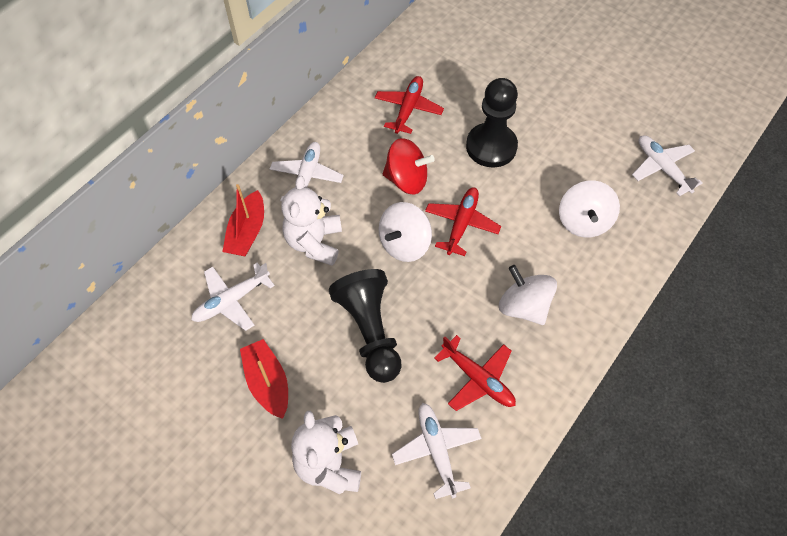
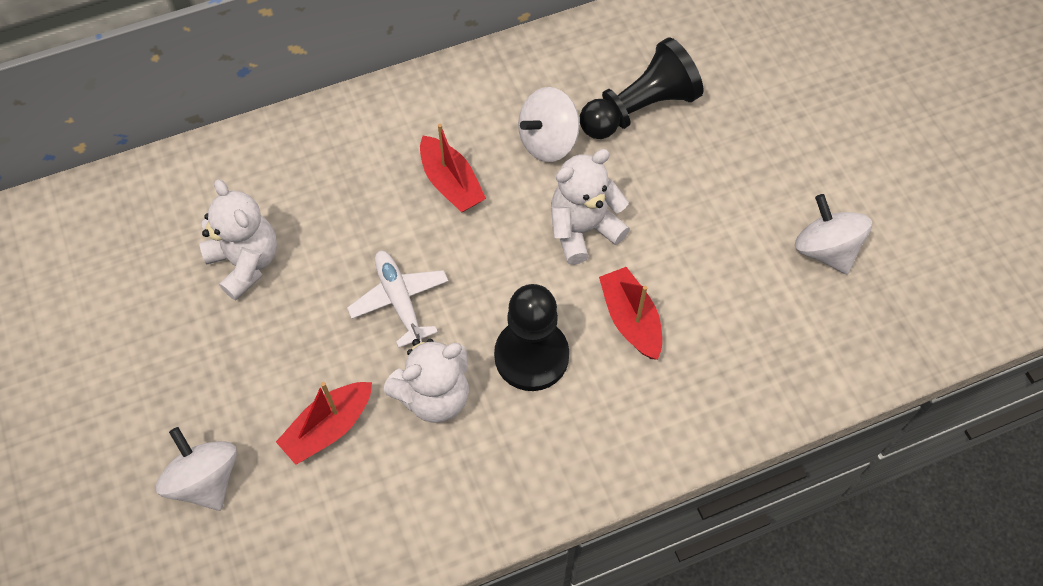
red boat: 2 -> 3
red plane: 3 -> 0
red spinning top: 1 -> 0
white plane: 4 -> 1
white teddy bear: 2 -> 3

